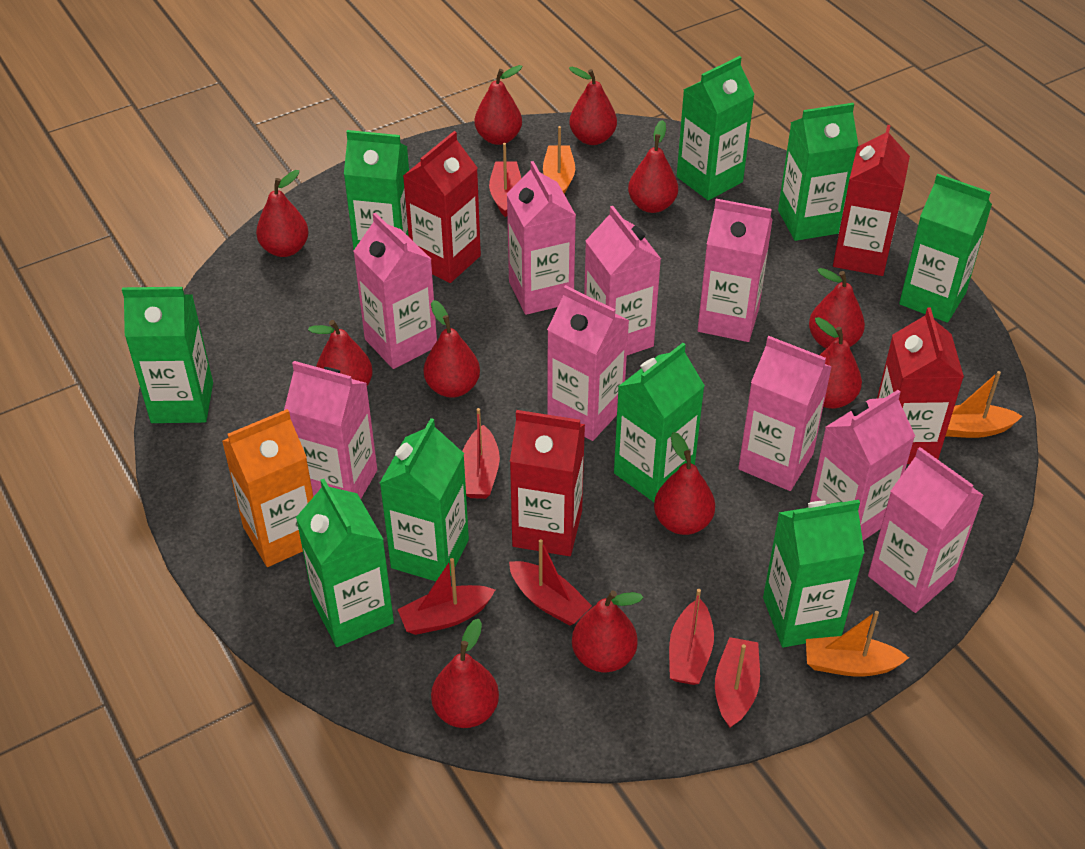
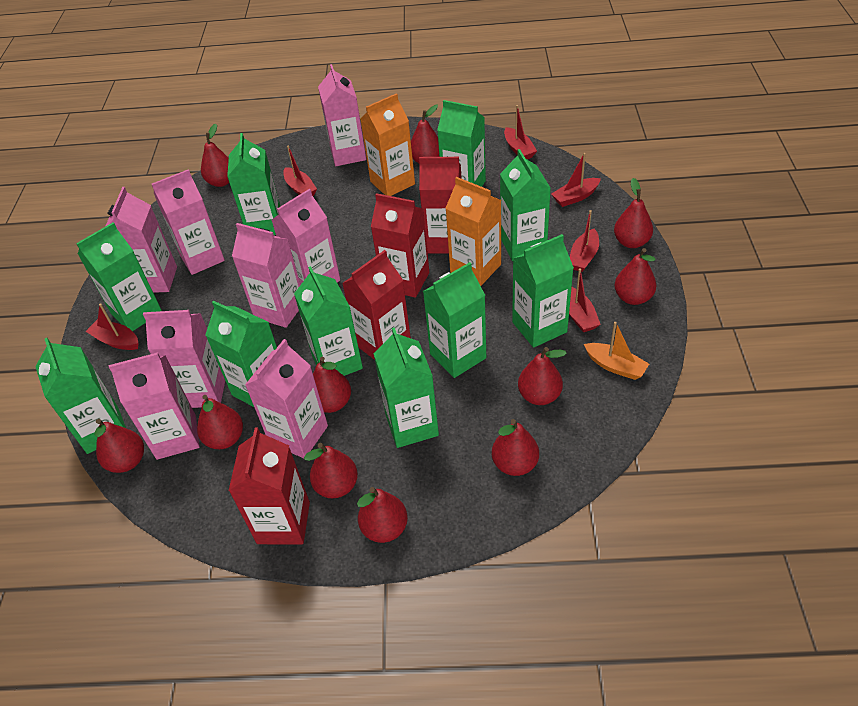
green carton: 9 -> 10
orange boat: 3 -> 1
orange carton: 1 -> 2
pink carton: 9 -> 8

